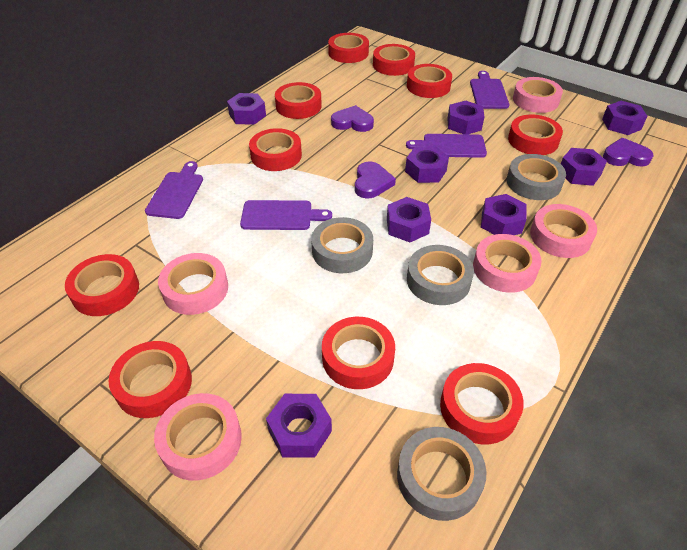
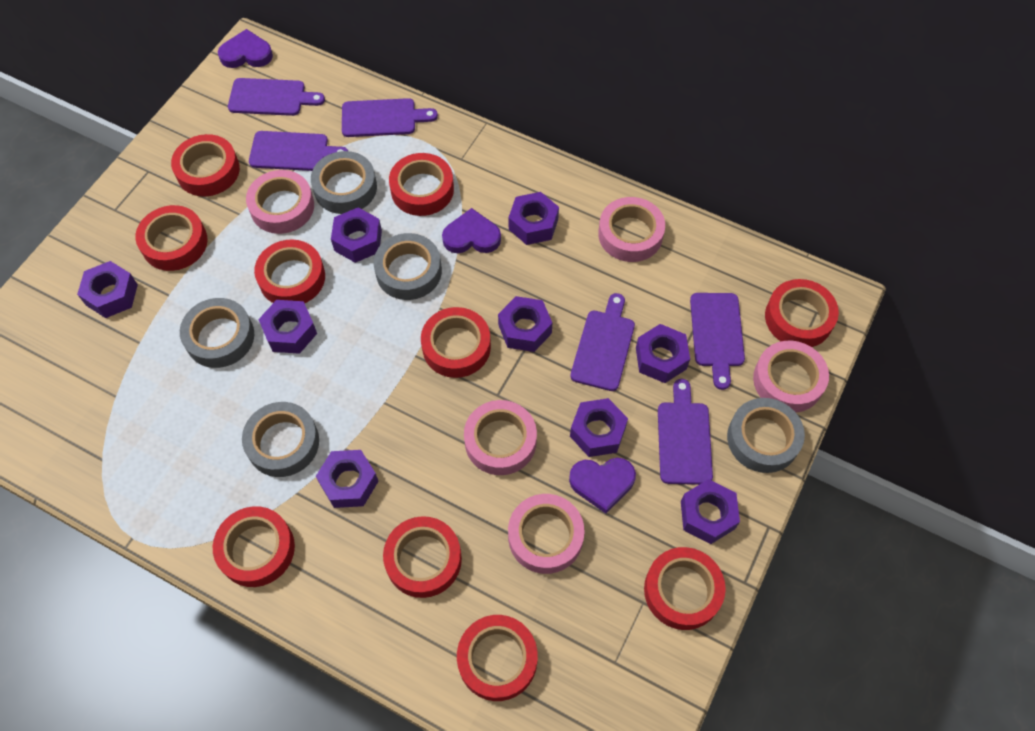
grey tape: 4 -> 5
purple cutting board: 4 -> 6
purple nut: 8 -> 9

